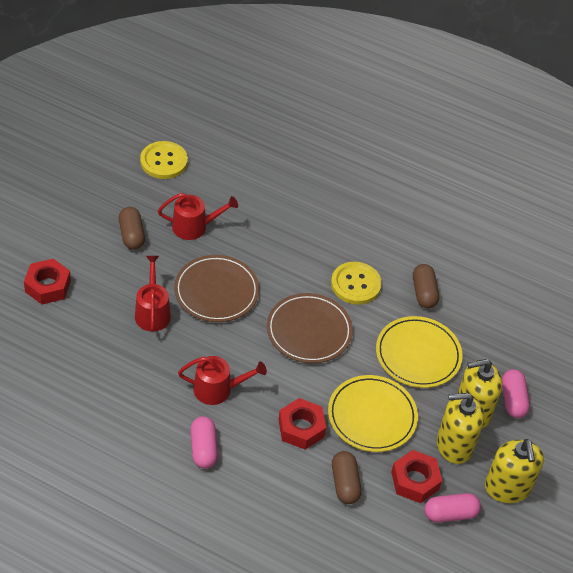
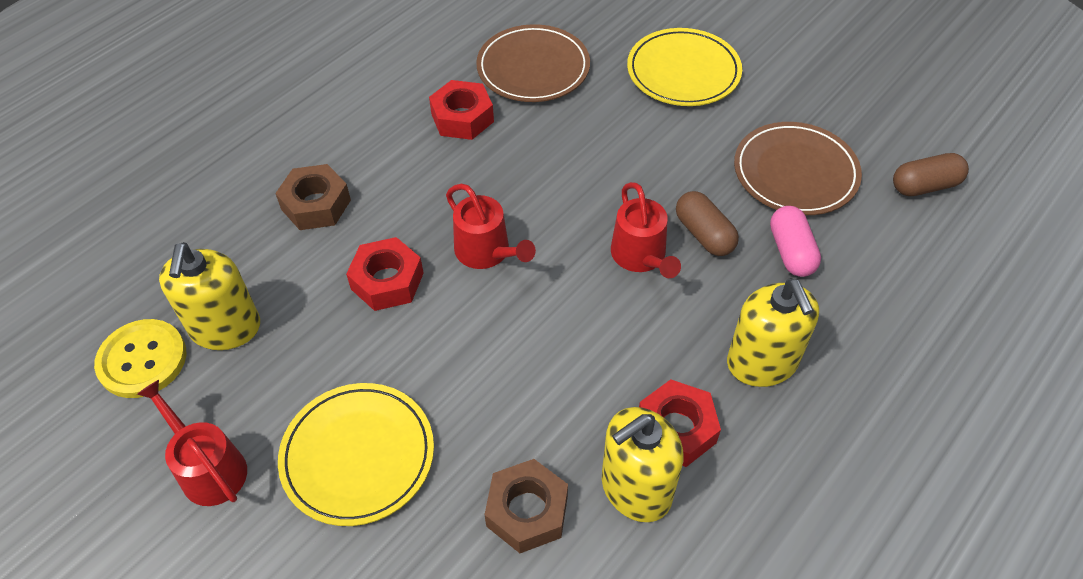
brown capsule: 3 -> 2
brown nut: 0 -> 2
pink capsule: 3 -> 1
yellow button: 2 -> 1

